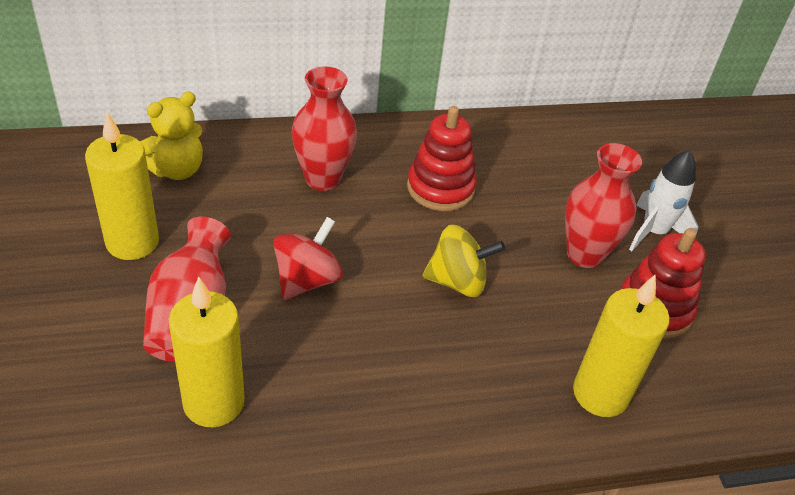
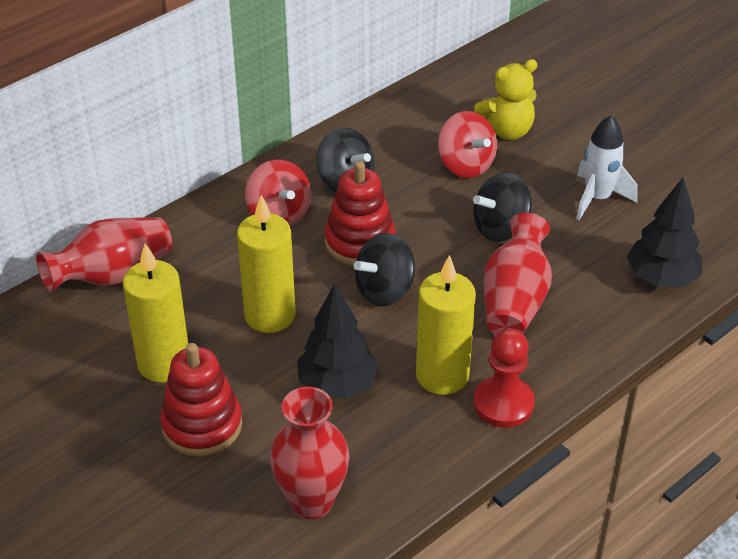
black spinning top: 0 -> 3
black tree: 0 -> 2
red pawn: 0 -> 1
red spinning top: 1 -> 2
yellow spinning top: 1 -> 0

